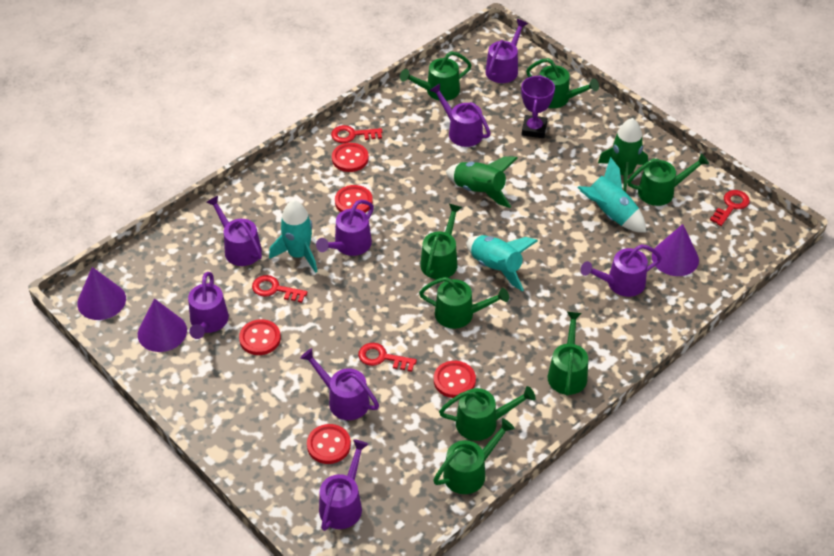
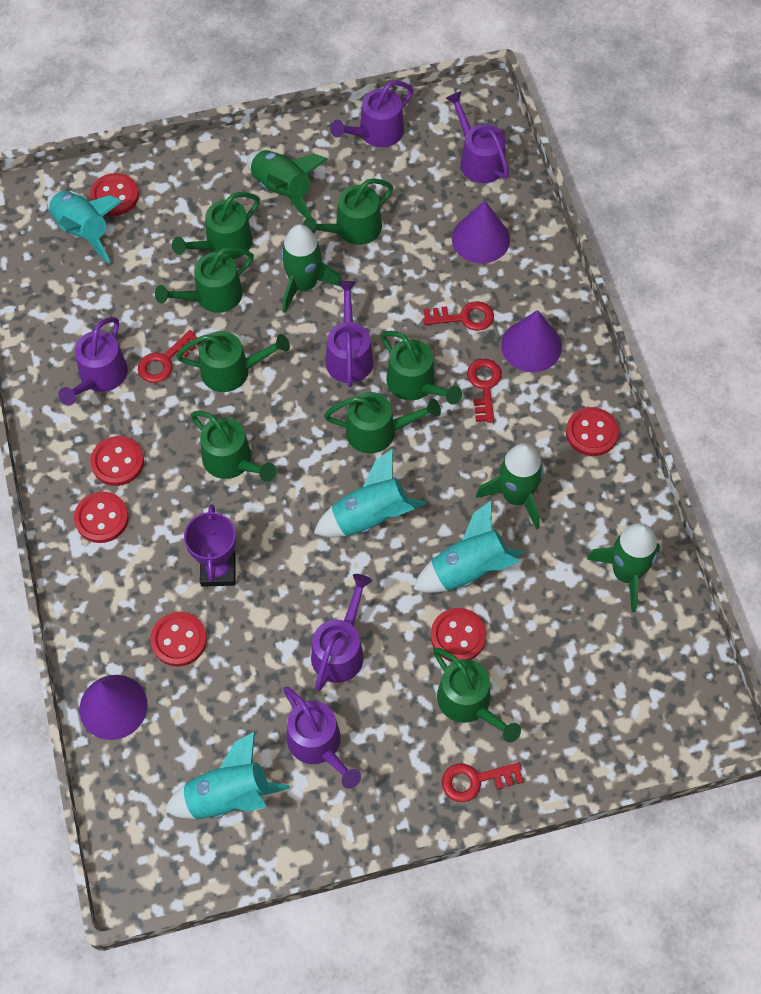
green rocket: 2 -> 4
purple watering can: 8 -> 6
red button: 5 -> 6
turquoise rocket: 3 -> 4

